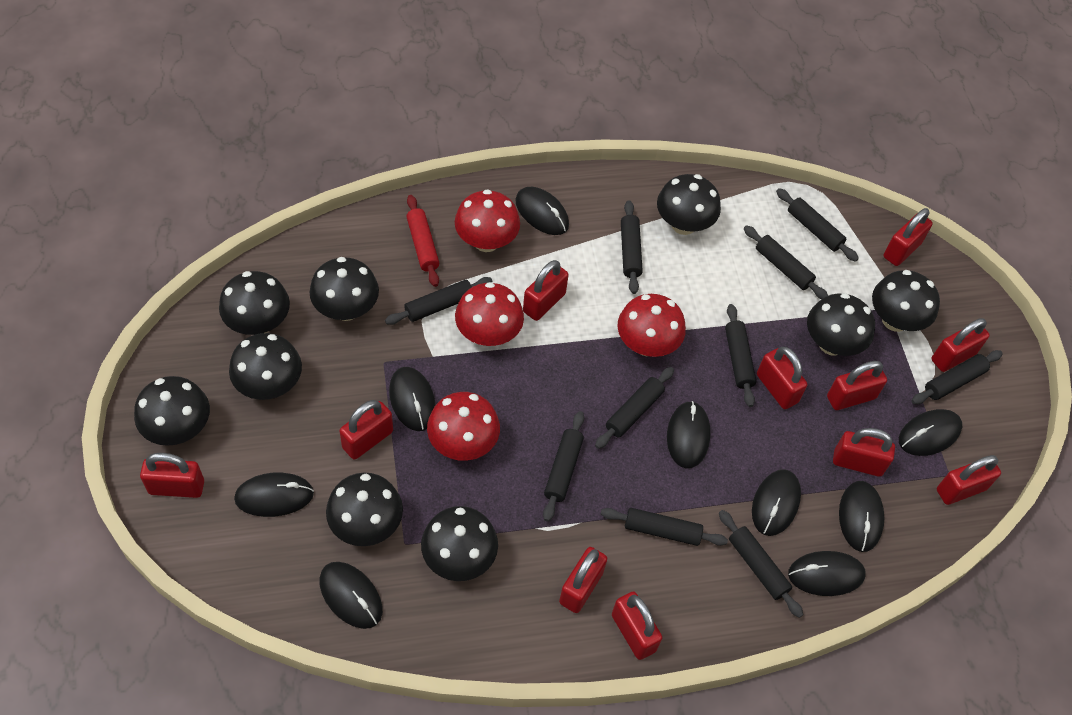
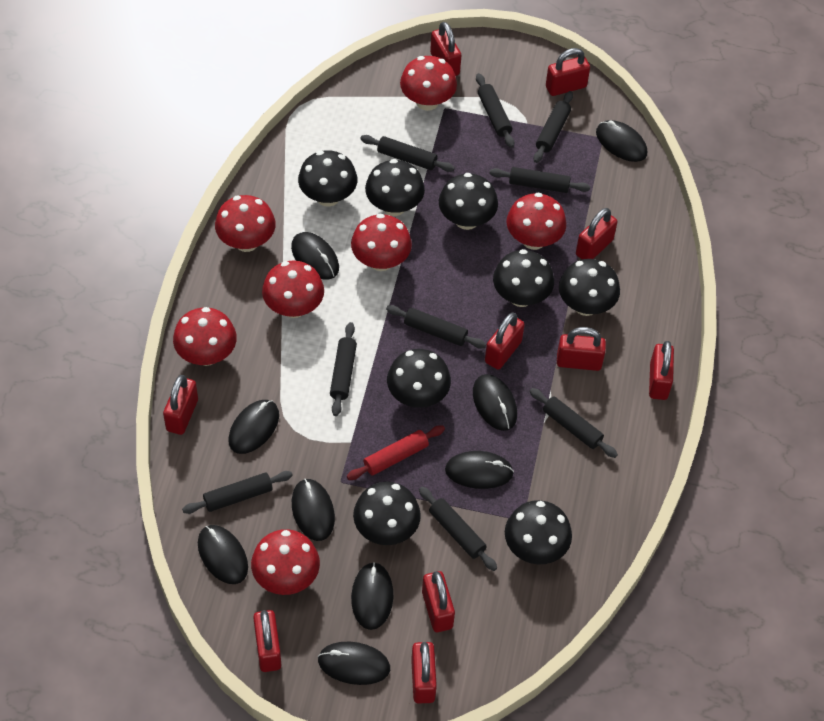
black mushroom: 9 -> 8
black rolling pin: 10 -> 9
red mushroom: 4 -> 7
red padlock: 11 -> 10

